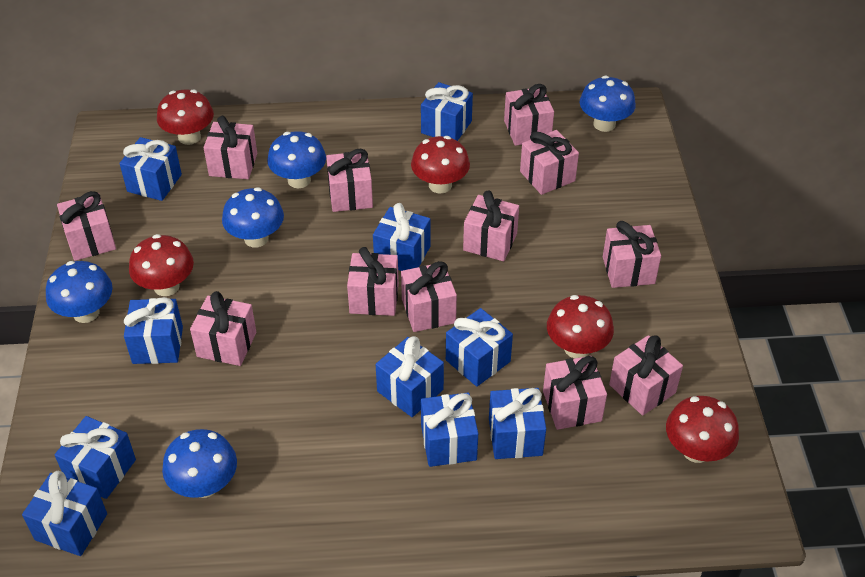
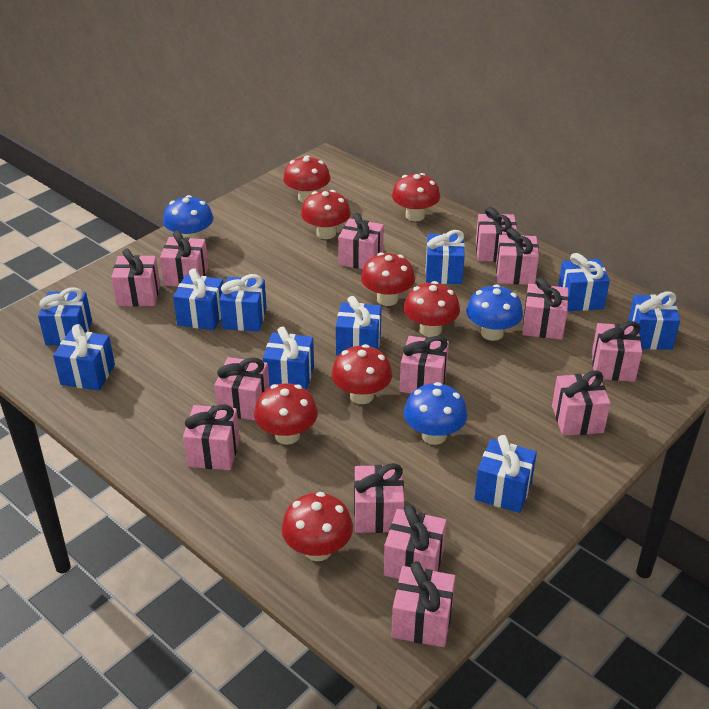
blue mushroom: 5 -> 3
pink gift: 12 -> 14
red mushroom: 5 -> 8

